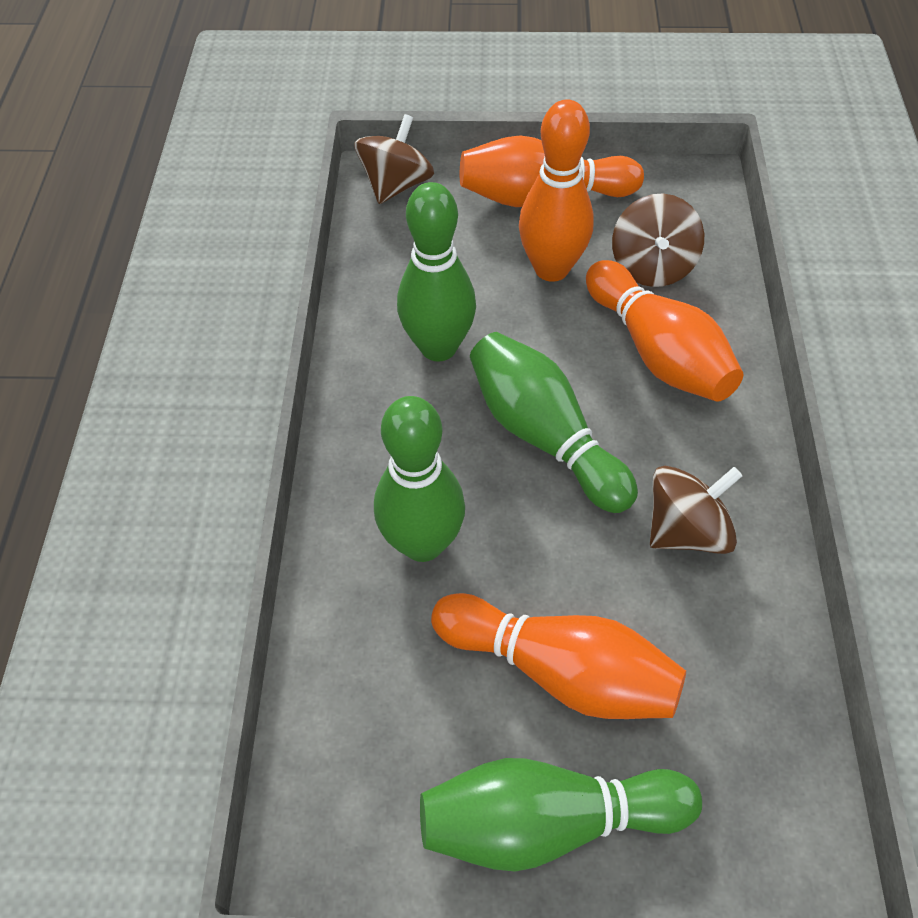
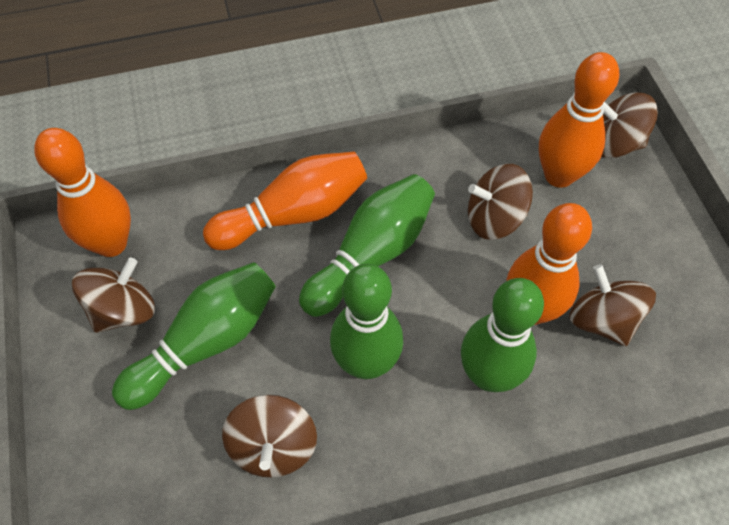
brown spinning top: 3 -> 5

